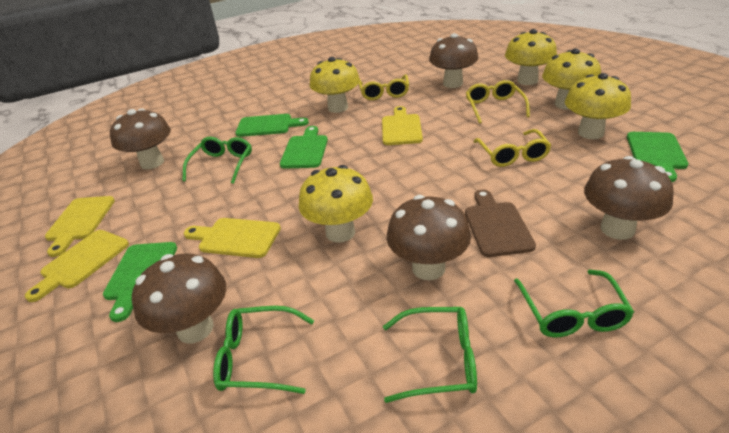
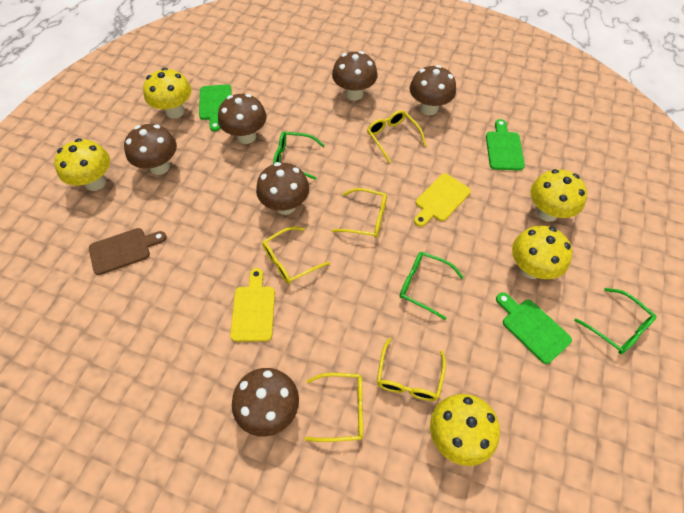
brown mushroom: 5 -> 6
green cutting board: 4 -> 3
green glasses: 4 -> 3
yellow cutting board: 4 -> 2
yellow glasses: 3 -> 5

